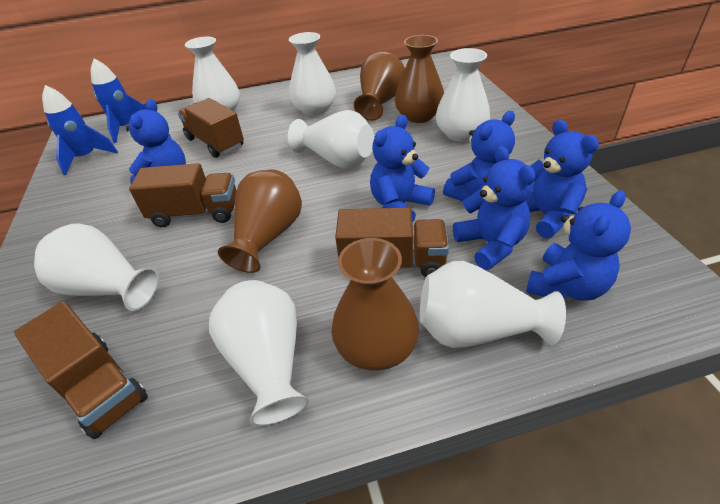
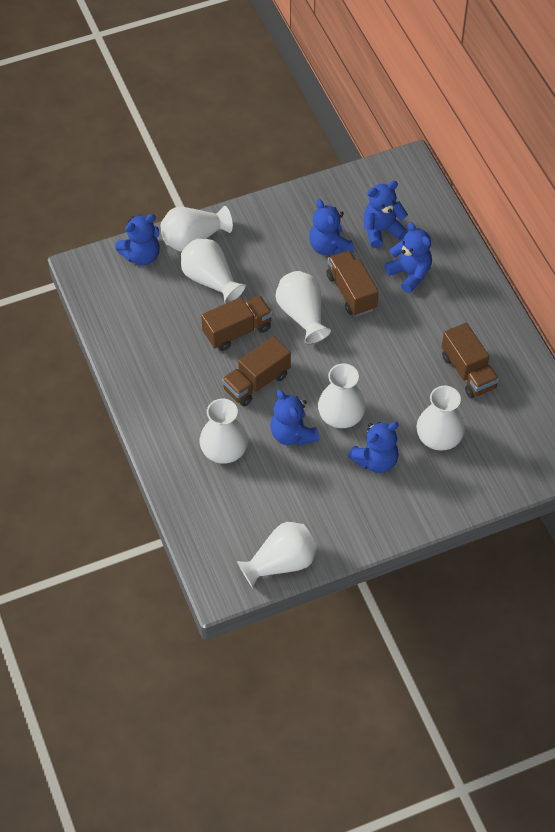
blue rocket: 2 -> 0
brown vase: 4 -> 0

